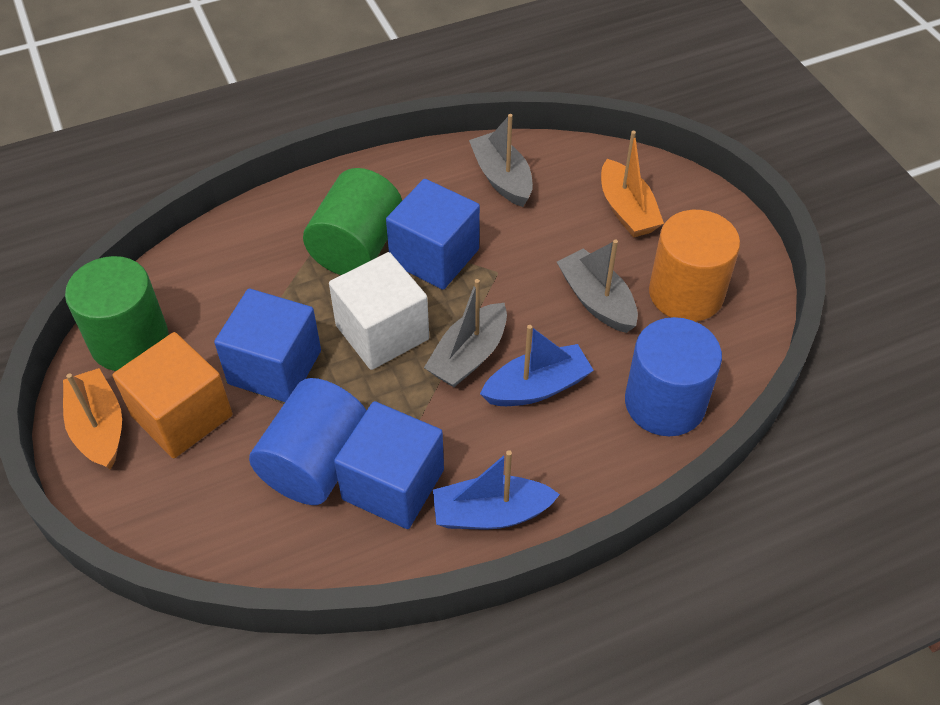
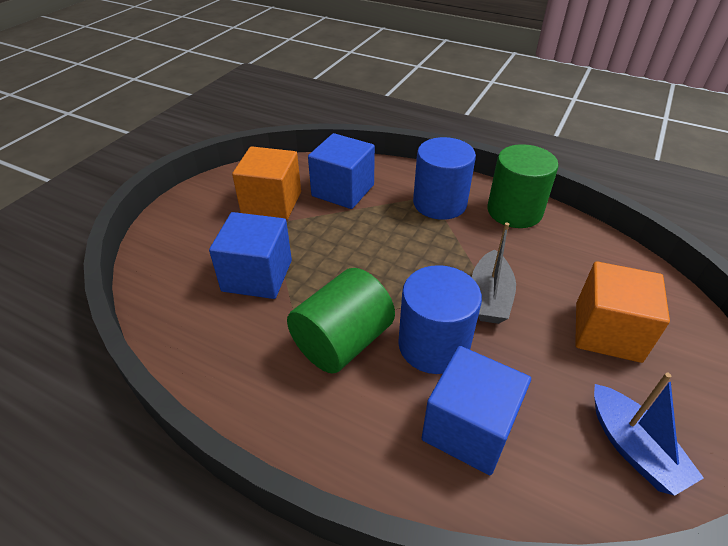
blue boat: 2 -> 1
grey boat: 3 -> 1
orange boat: 2 -> 0
orange cube: 1 -> 2
orange cylinder: 1 -> 0
white cube: 1 -> 0

